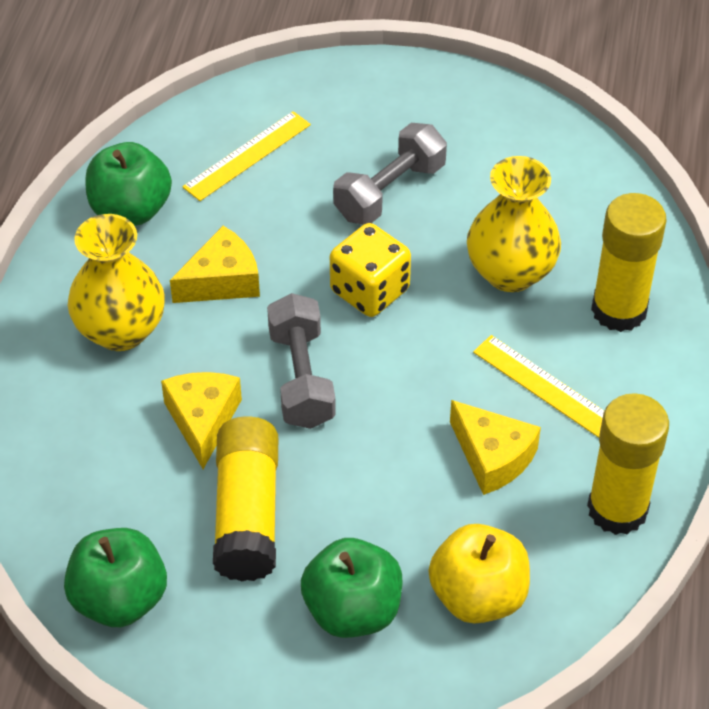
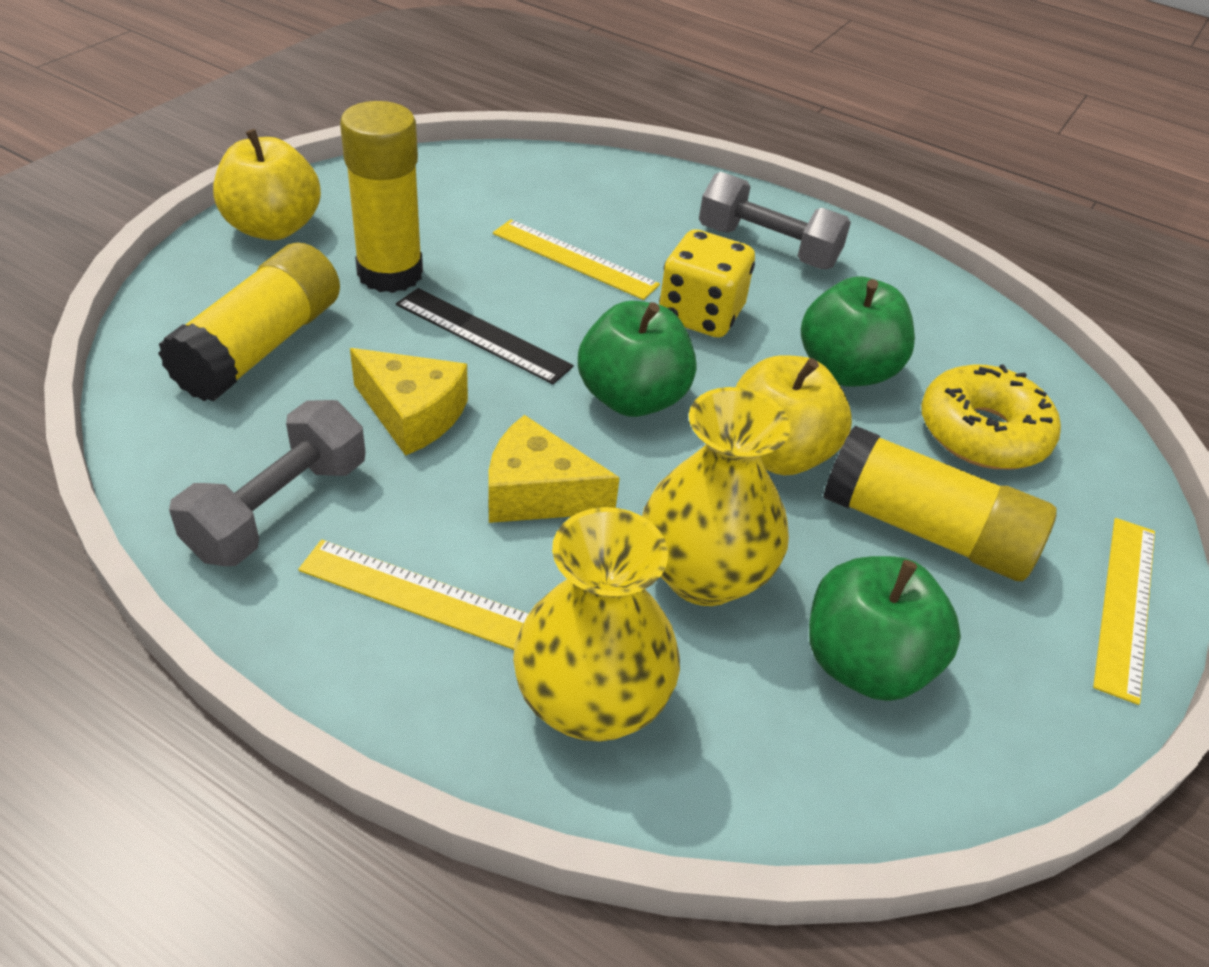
black ruler: 0 -> 1
yellow apple: 1 -> 2
yellow cheese: 3 -> 2
yellow donut: 0 -> 1
yellow ruler: 2 -> 3

